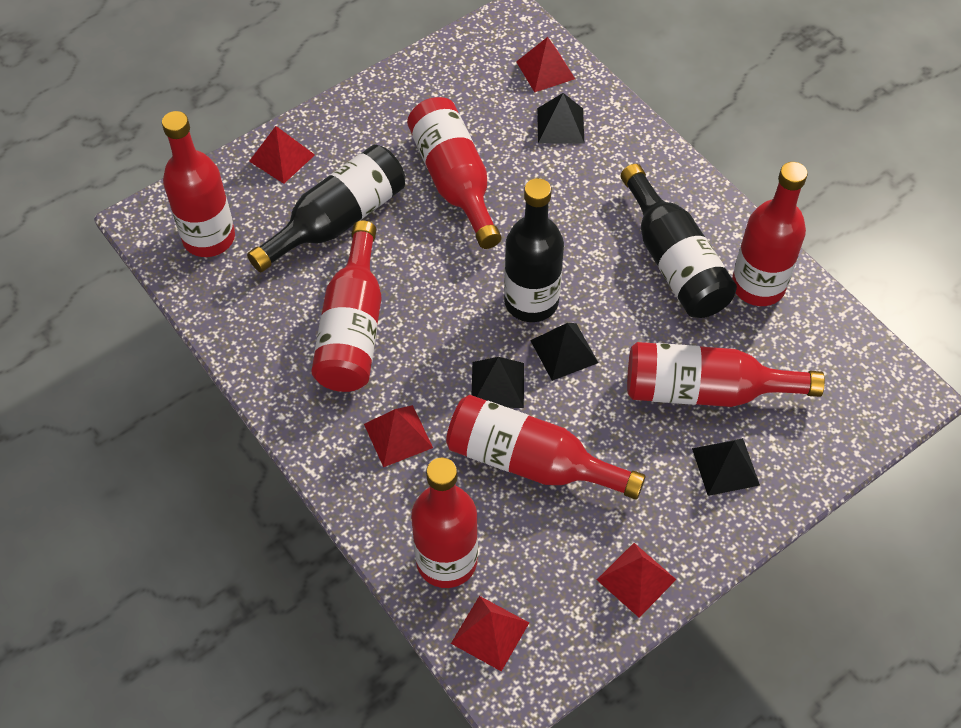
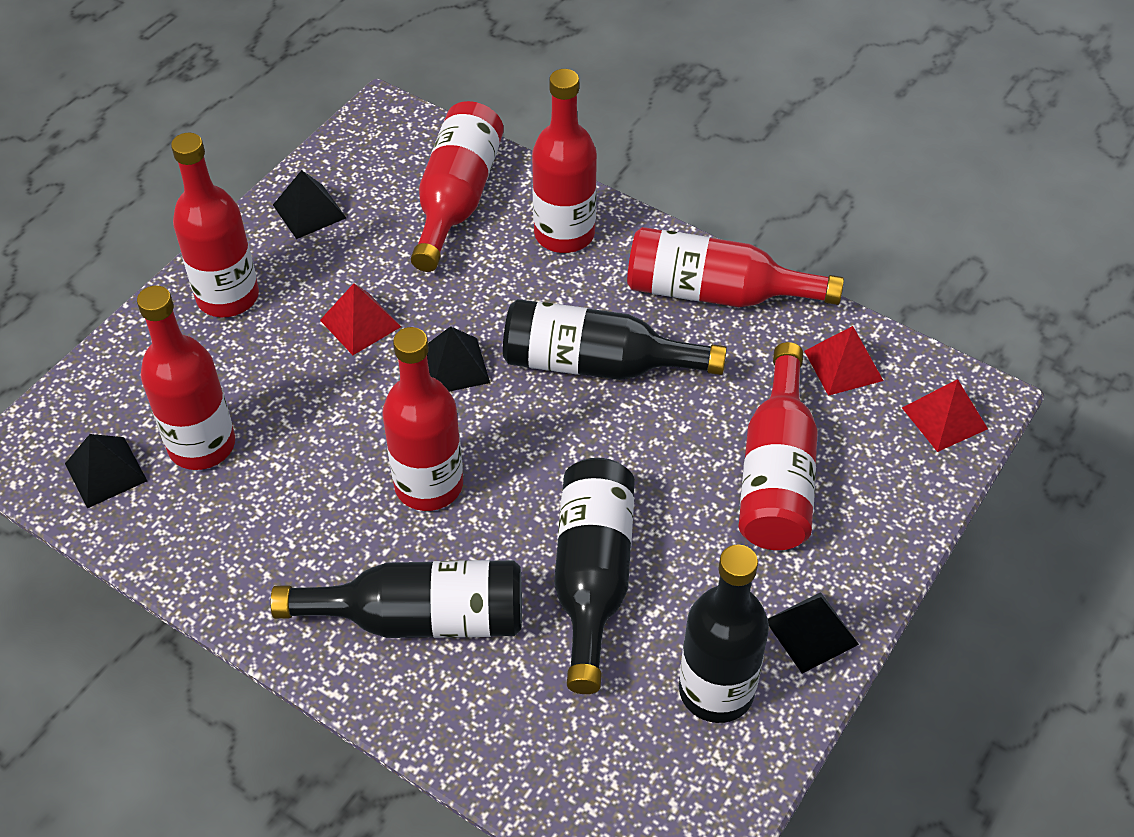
black bottle: 3 -> 4
red pyramid: 5 -> 3

